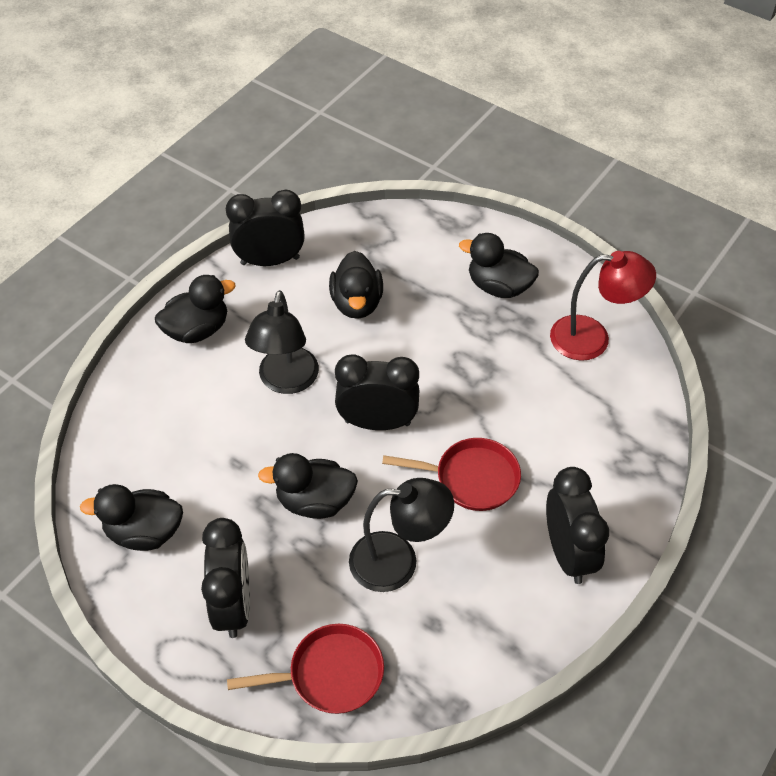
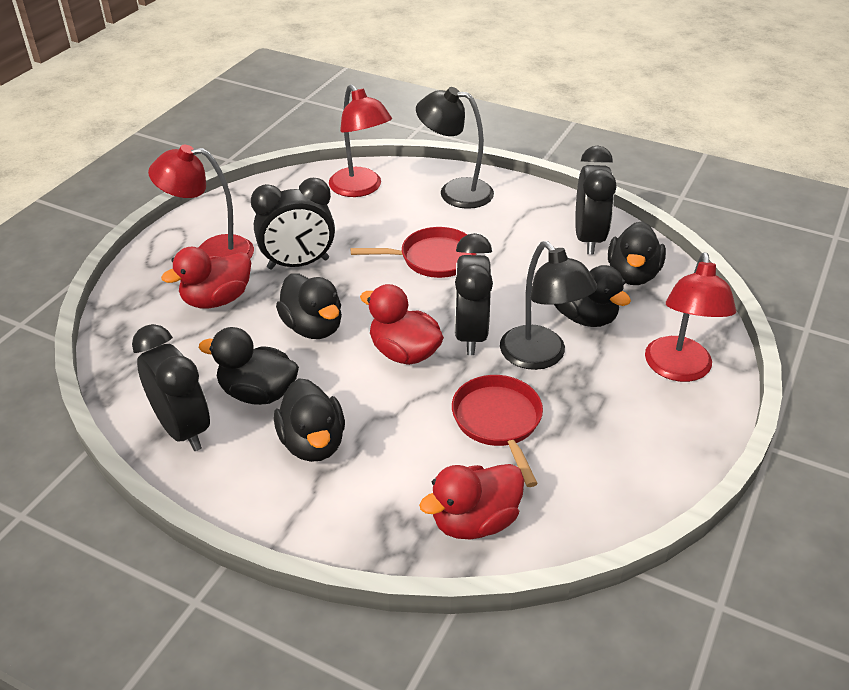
red duck: 0 -> 3
red lamp: 1 -> 3

